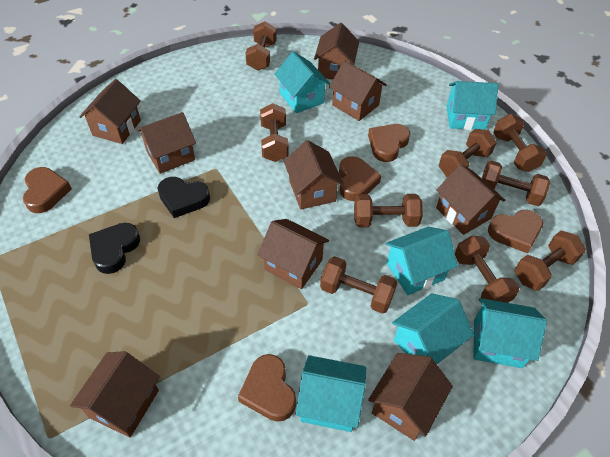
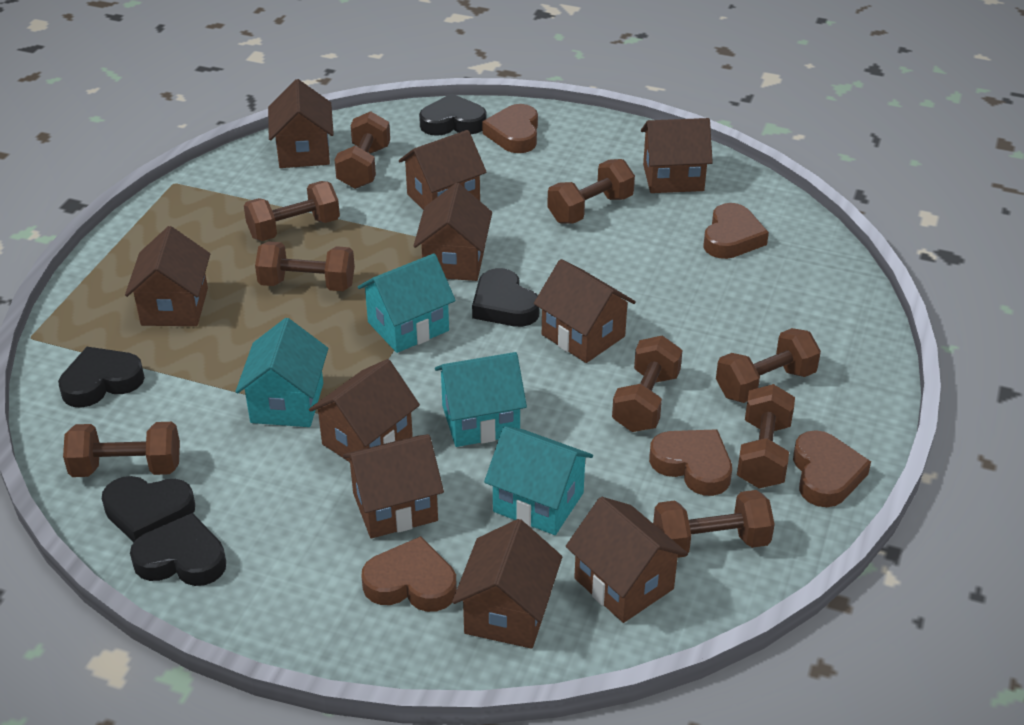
black heart: 2 -> 5
brown house: 9 -> 10
turquoise house: 6 -> 4

